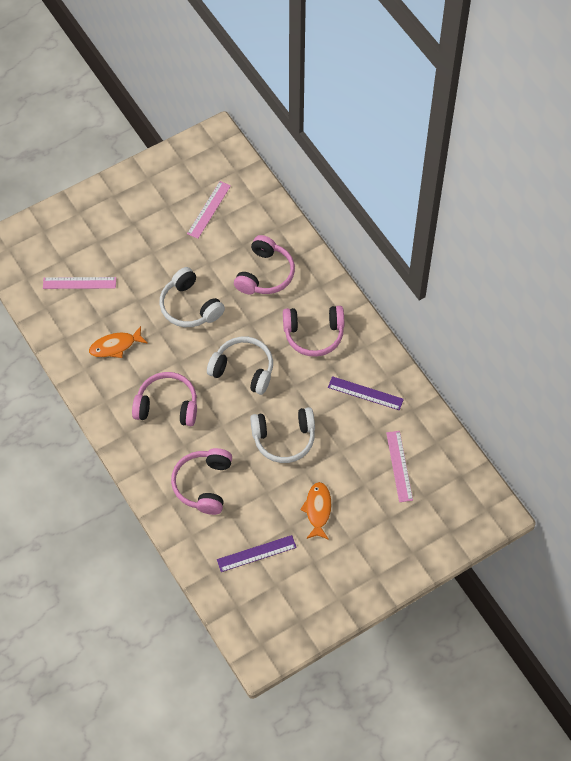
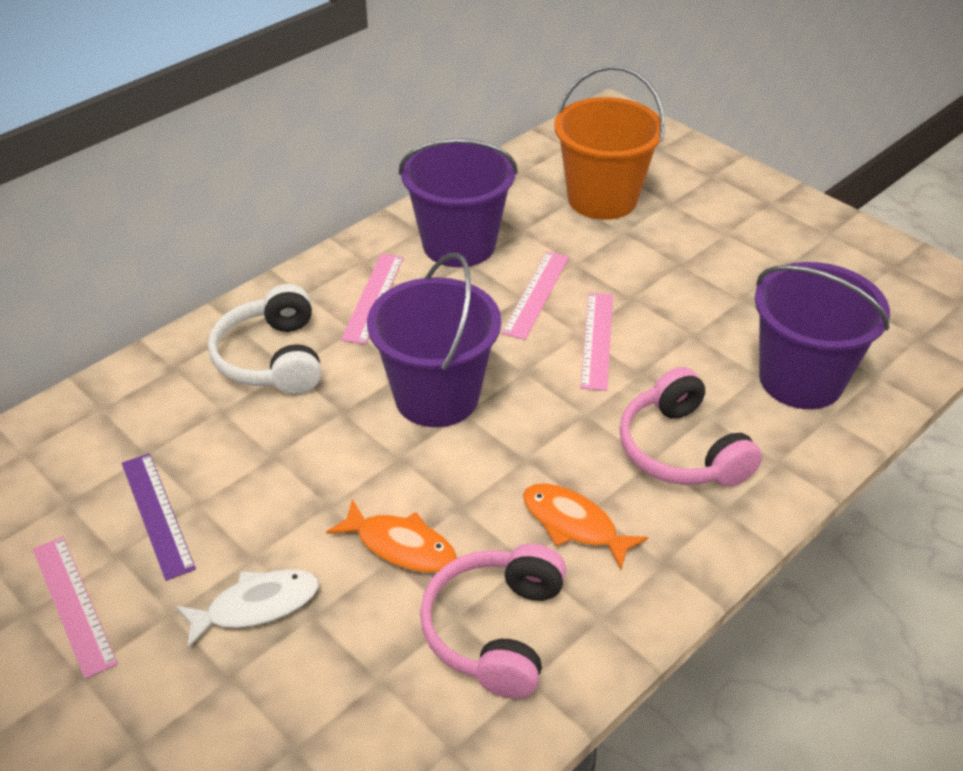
orange bucket: 0 -> 1
pink headphones: 4 -> 2
pink ruler: 3 -> 4
purple bucket: 0 -> 3
purple ruler: 2 -> 1
white fish: 0 -> 1
white headphones: 3 -> 1

